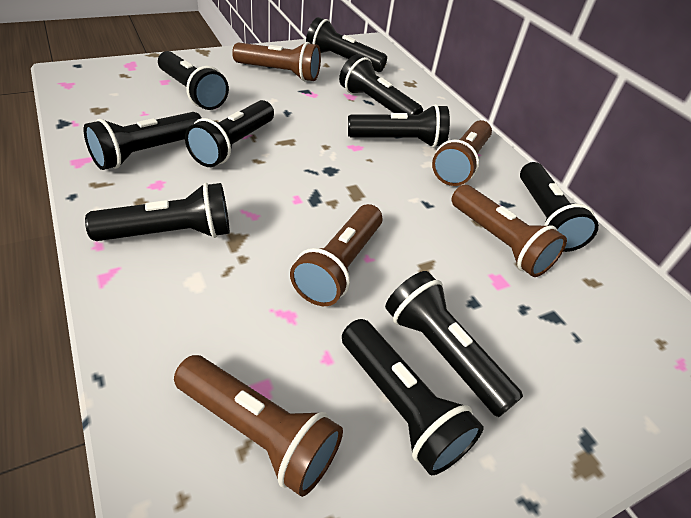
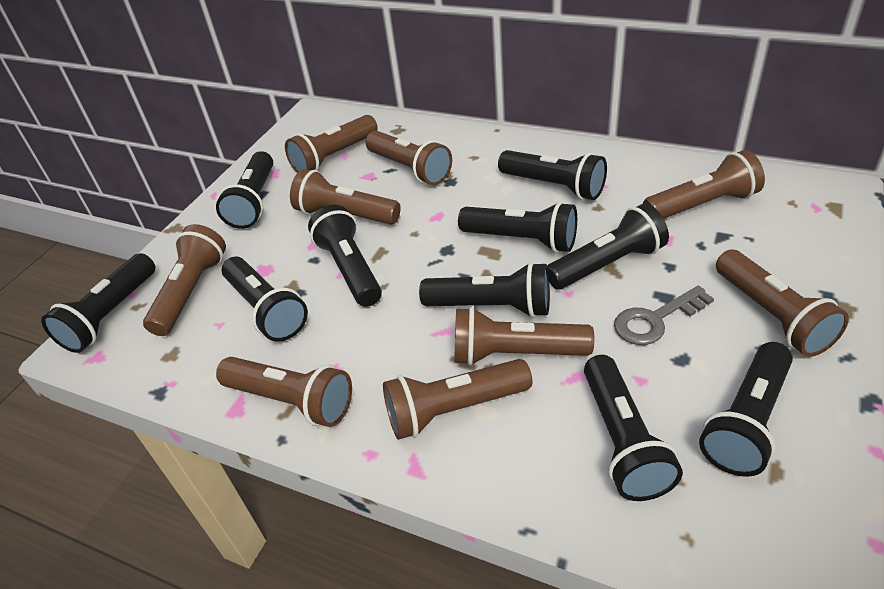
brown flashlight: 5 -> 9
grey key: 0 -> 1

